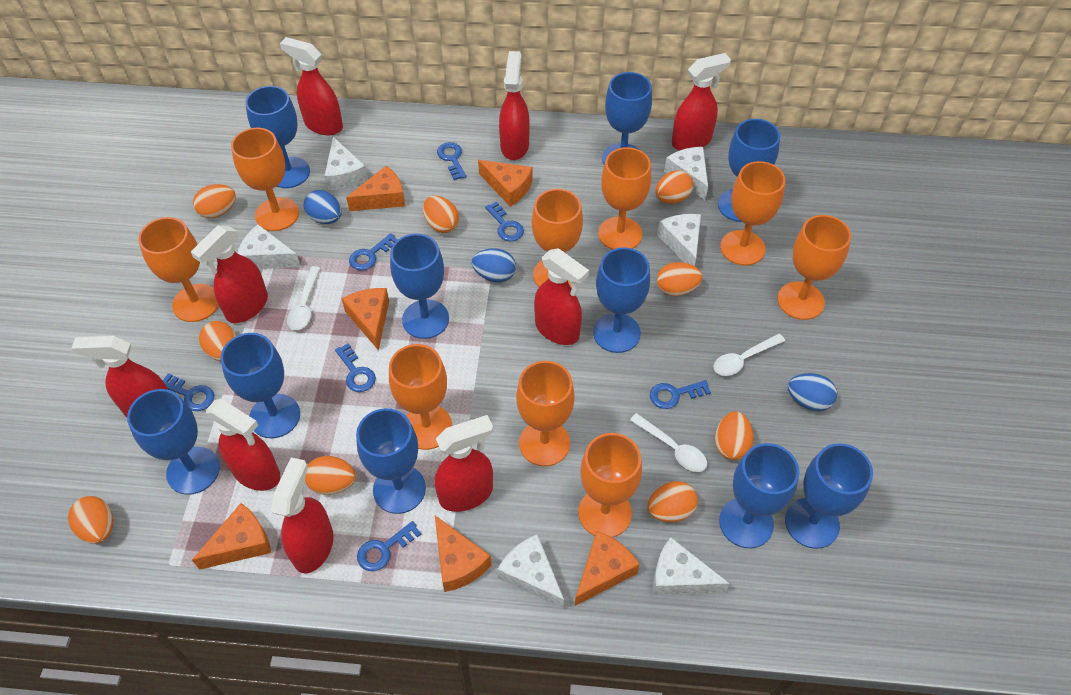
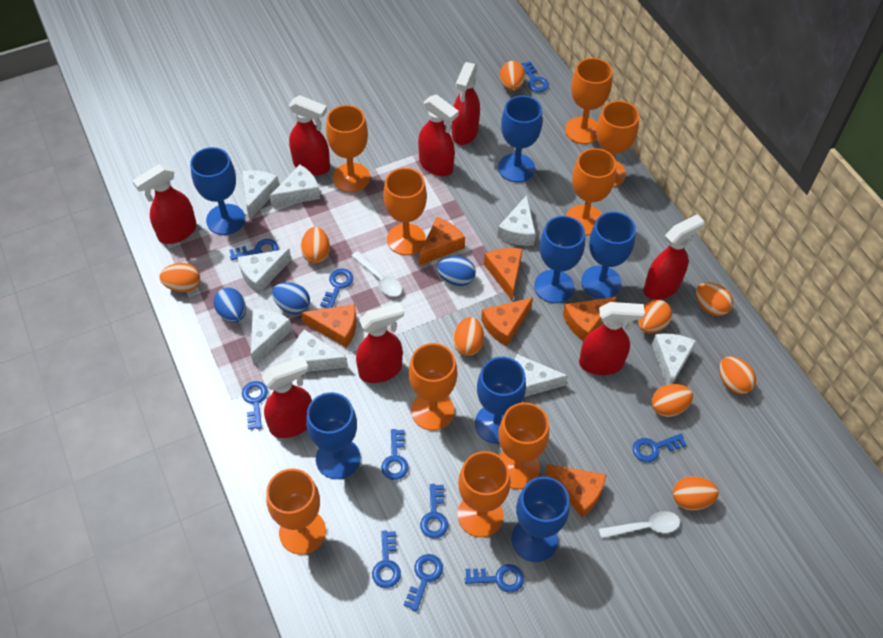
blue goblet: 10 -> 7
blue key: 7 -> 10
red spray bottle: 9 -> 8
white cheese: 6 -> 8
white spoon: 3 -> 2

